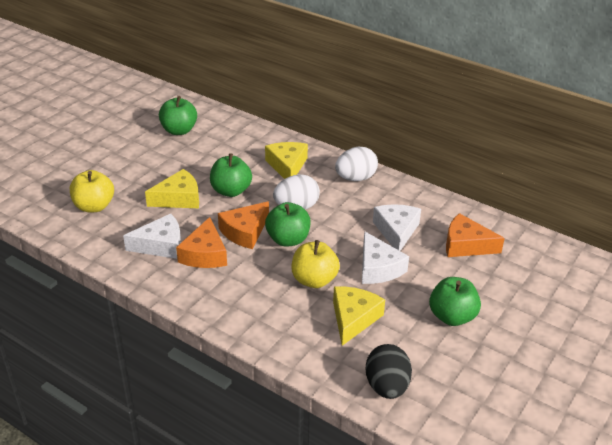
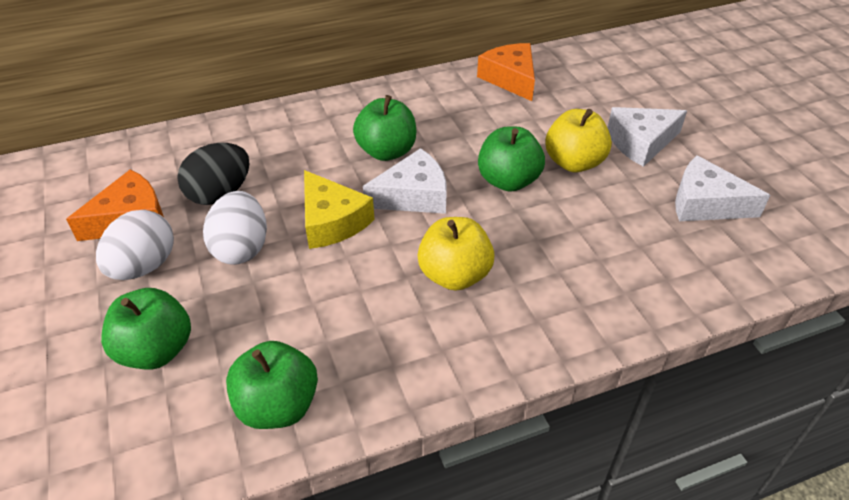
orange cheese: 3 -> 2
yellow cheese: 3 -> 1

